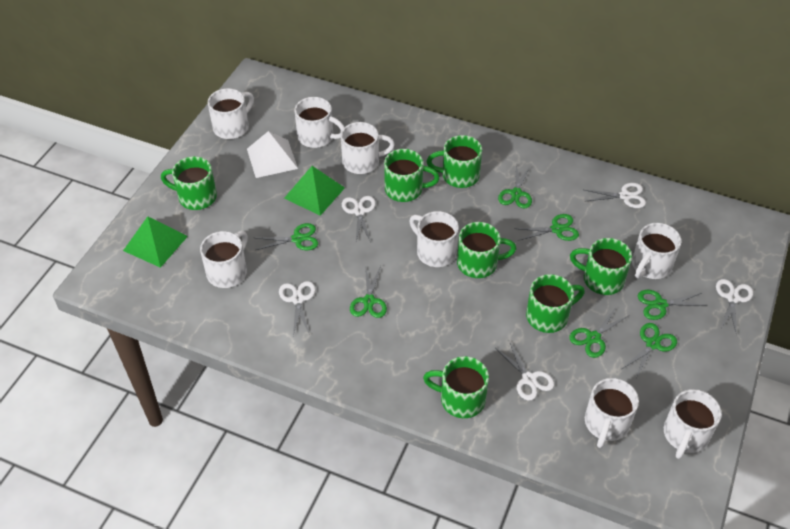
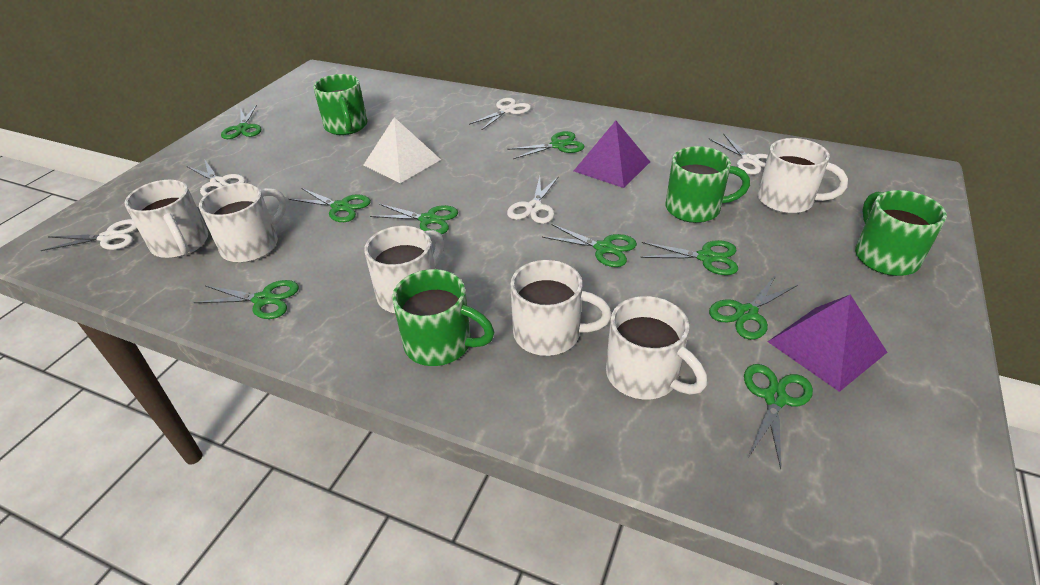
green mug: 7 -> 4
green pyramid: 2 -> 0
green scissors: 7 -> 9
purple pyramid: 0 -> 2
white mug: 8 -> 6

